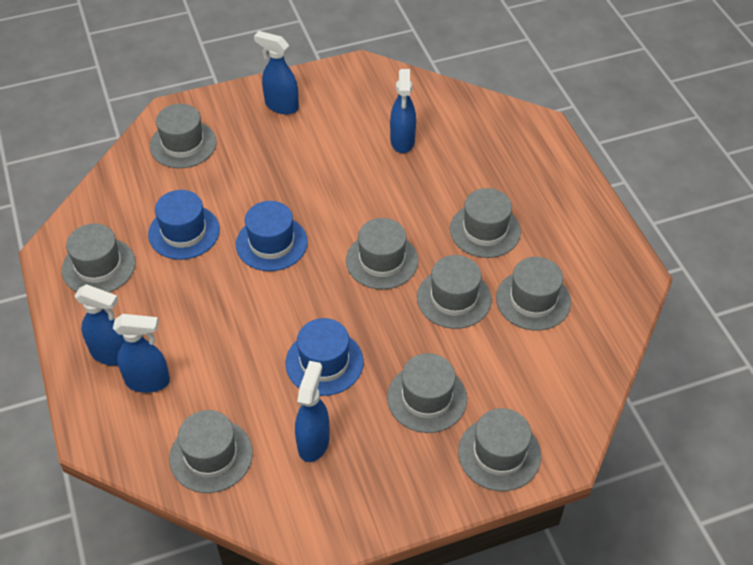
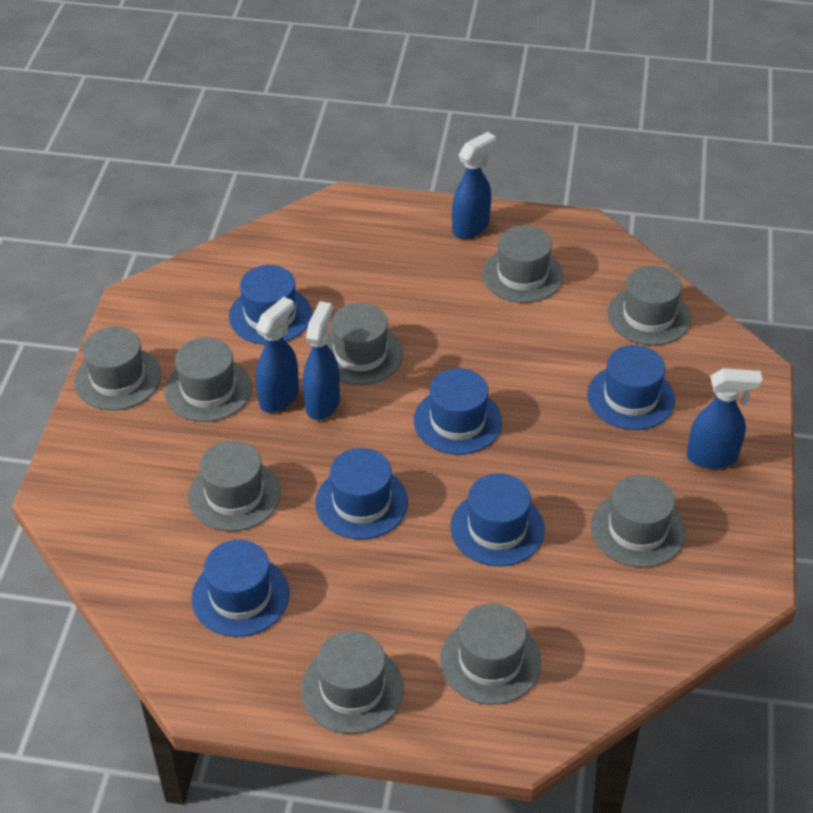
blue hat: 3 -> 6
blue spray bottle: 5 -> 4

